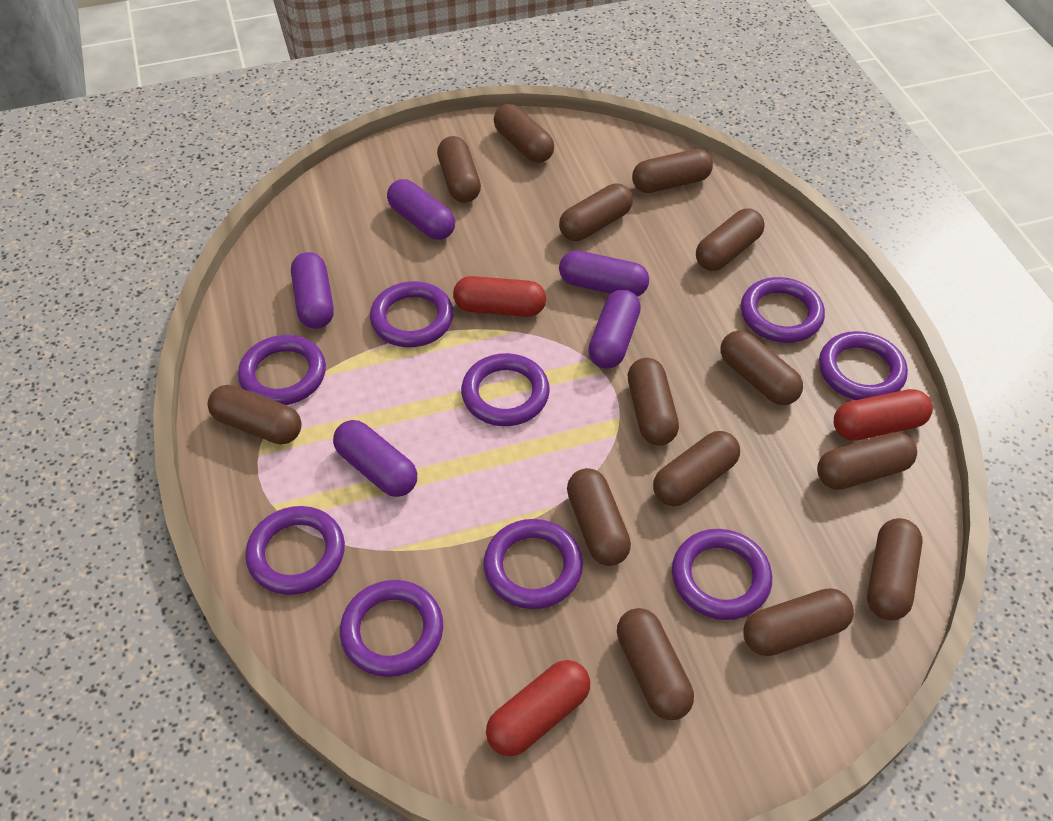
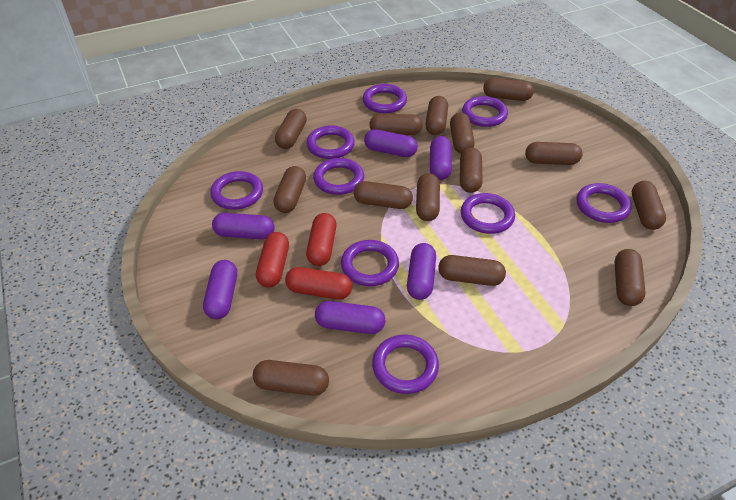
purple capsule: 5 -> 6

